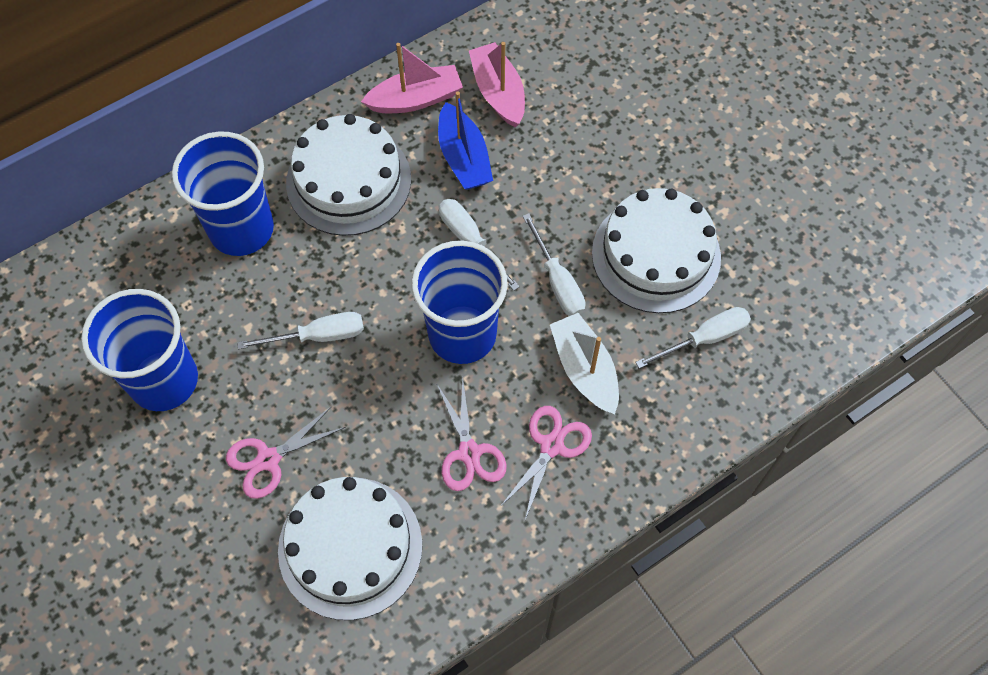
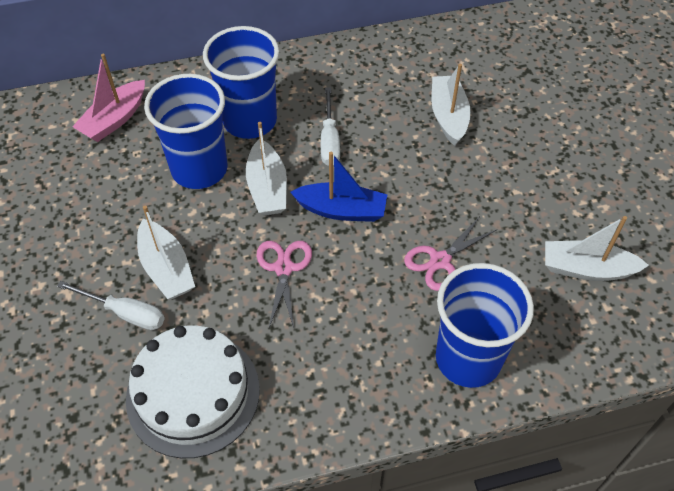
pink boat: 2 -> 1
pink scissors: 3 -> 2
white boat: 1 -> 4
white cake: 3 -> 1
white screwdriver: 4 -> 2

